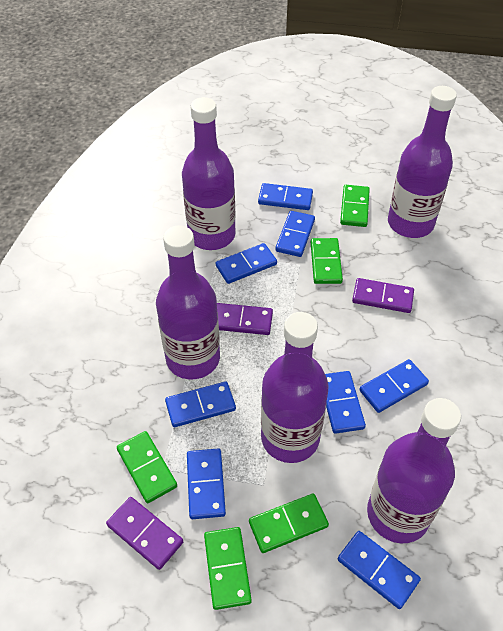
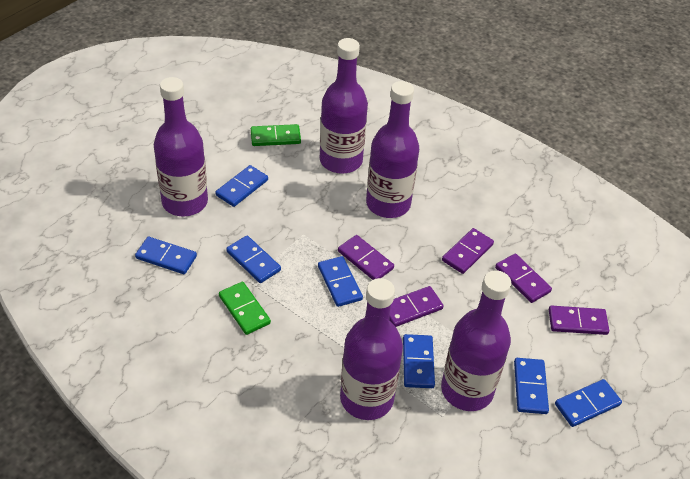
blue domino: 8 -> 7
green domino: 5 -> 2
purple domino: 3 -> 5

